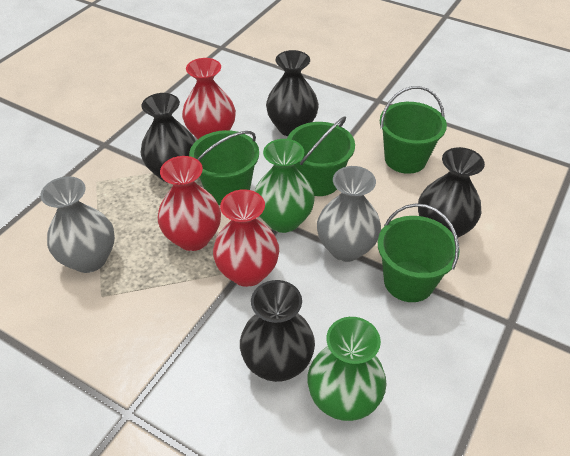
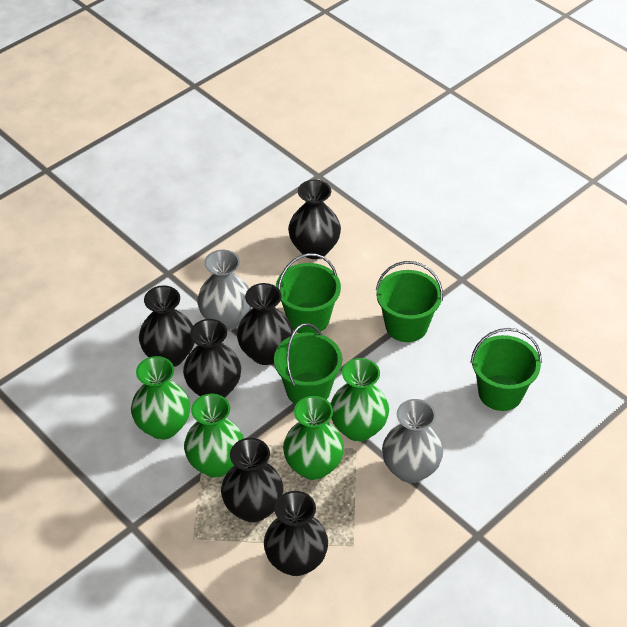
black vase: 4 -> 6
green vase: 2 -> 4
red vase: 3 -> 0

